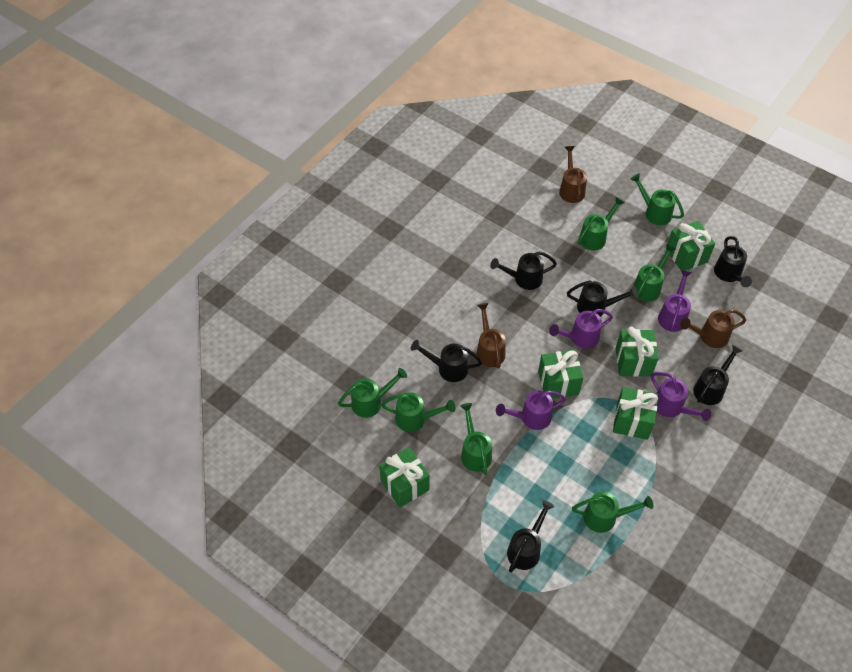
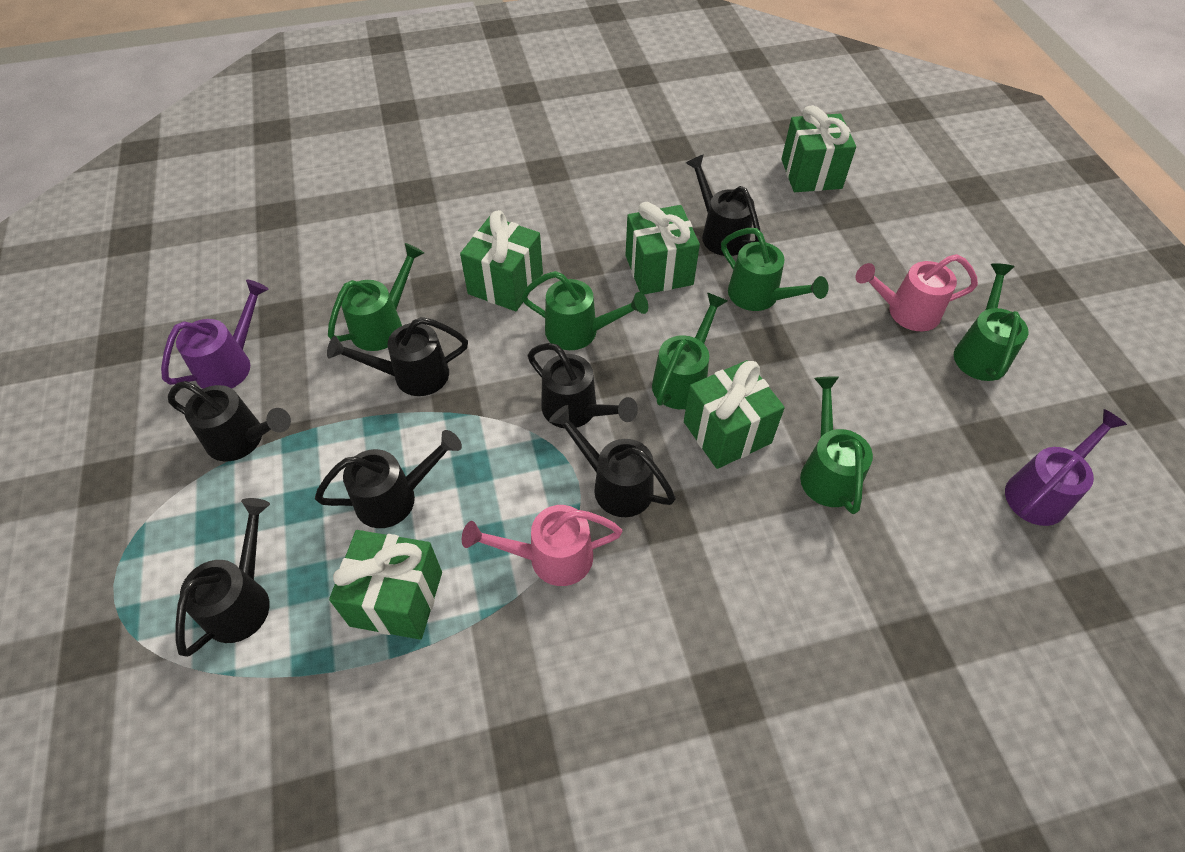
black watering can: 6 -> 7
brown watering can: 3 -> 0
green watering can: 7 -> 6
pink watering can: 0 -> 2
purple watering can: 4 -> 2

